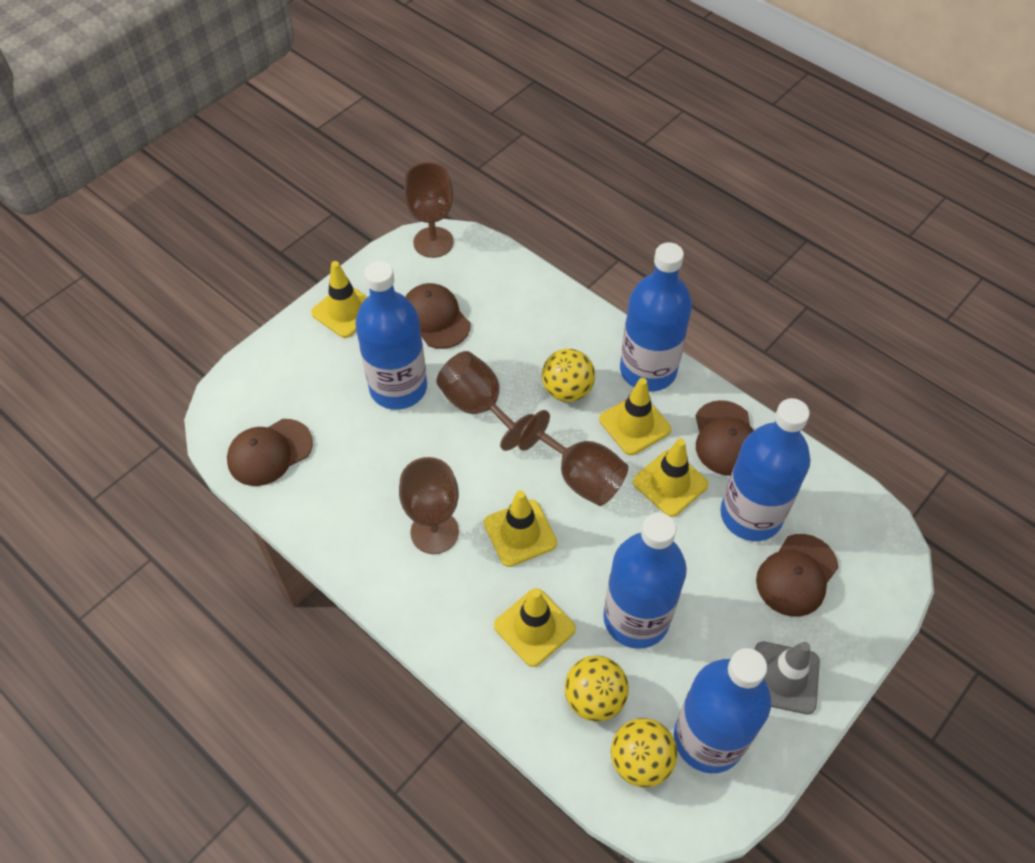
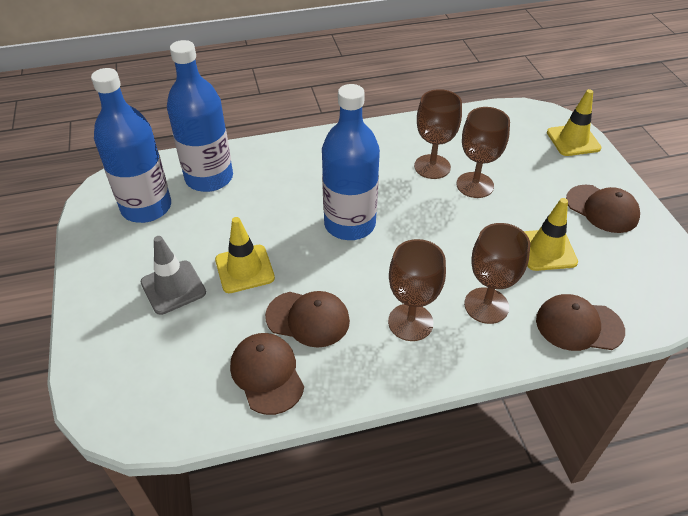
blue bottle: 5 -> 3
yellow ball: 3 -> 0
yellow traffic cone: 5 -> 3

